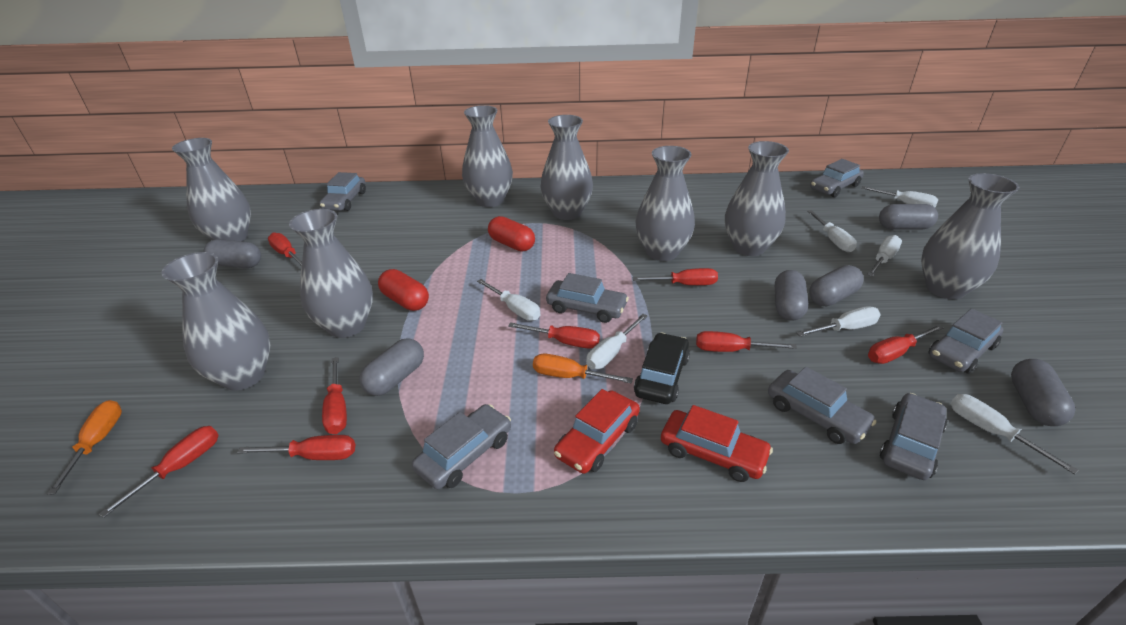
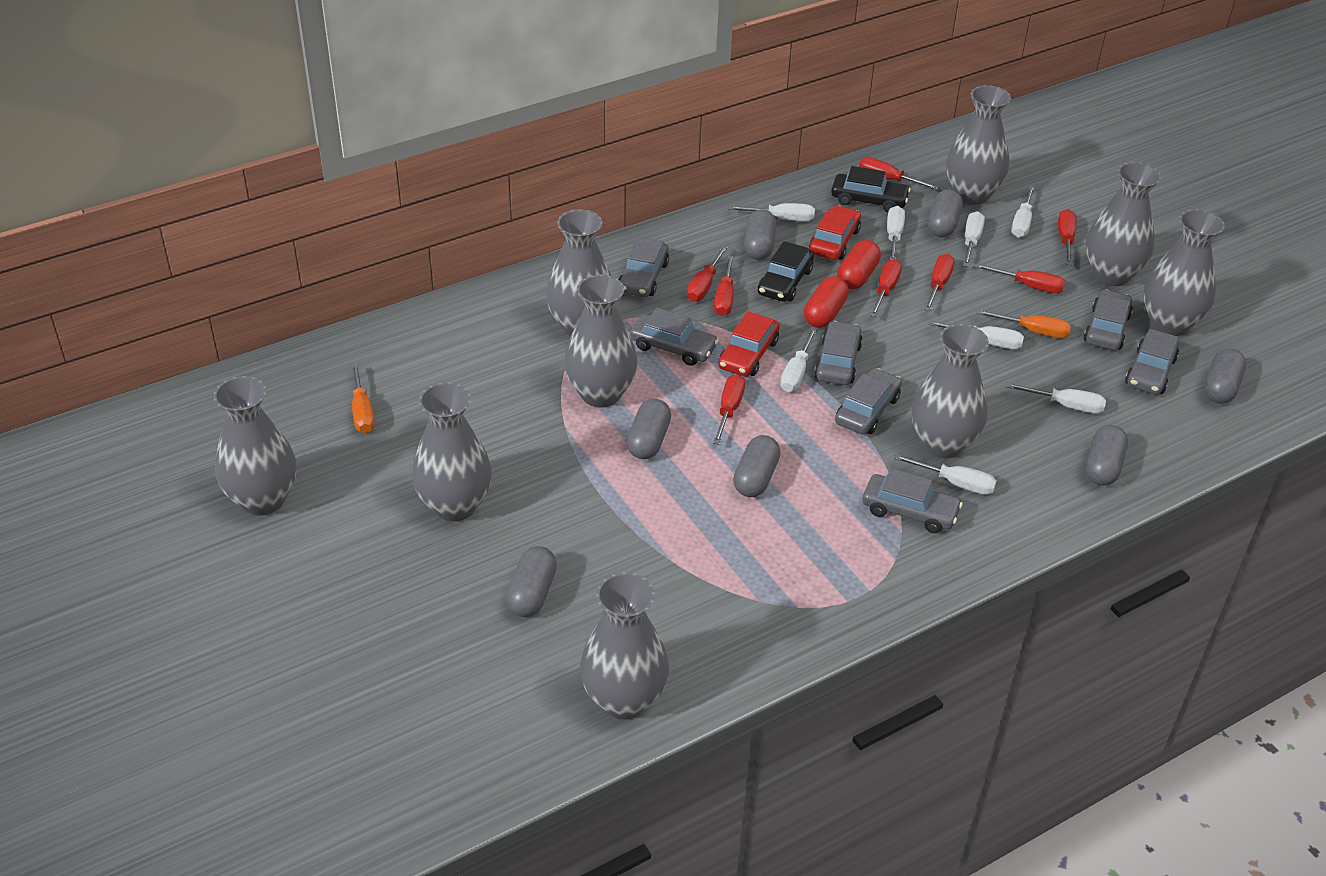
black car: 1 -> 2
grey capsule: 6 -> 7
grey vase: 8 -> 9
white screwdriver: 7 -> 8

